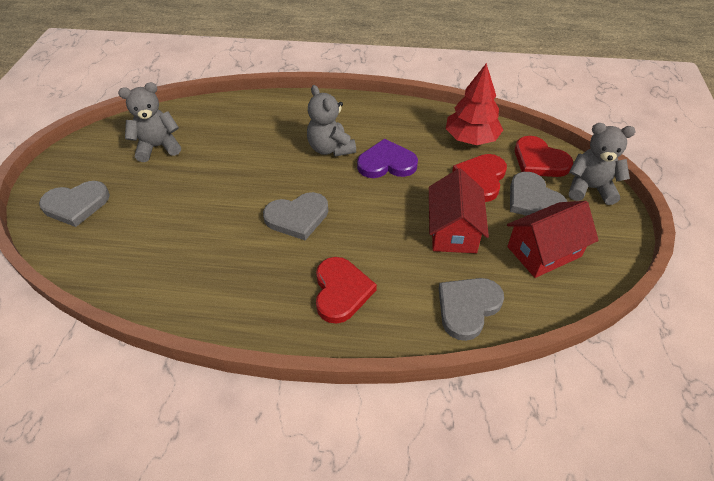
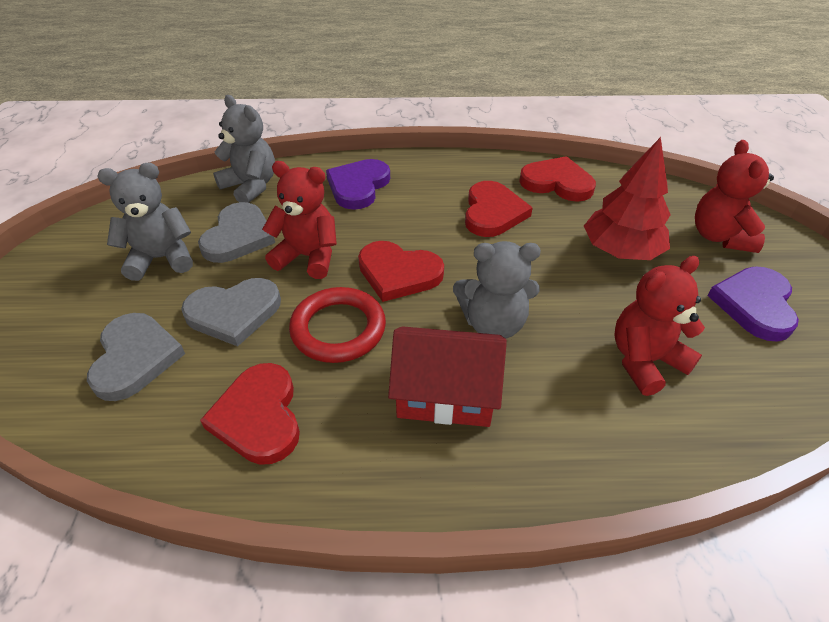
grey heart: 4 -> 3
purple heart: 1 -> 2
red heart: 3 -> 4
red house: 2 -> 1
red ring: 0 -> 1
red teddy bear: 0 -> 3

